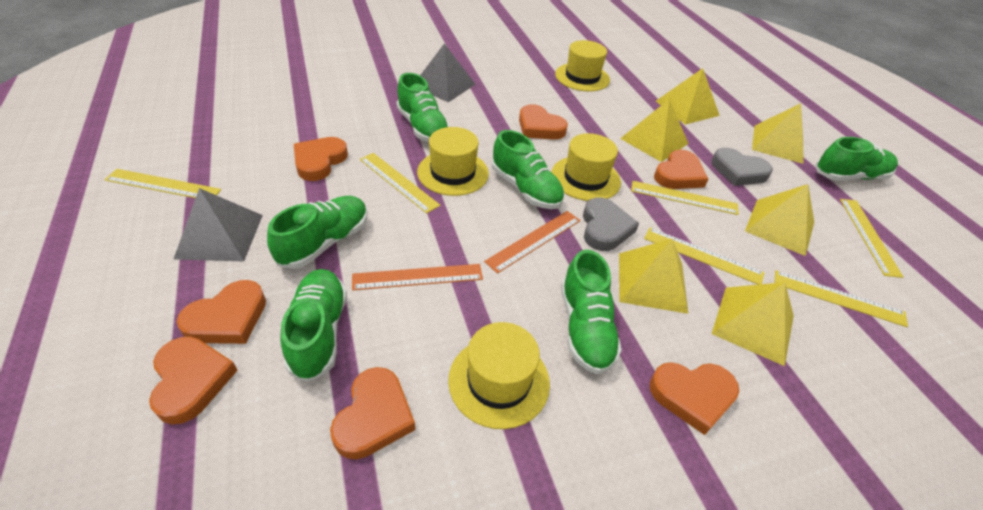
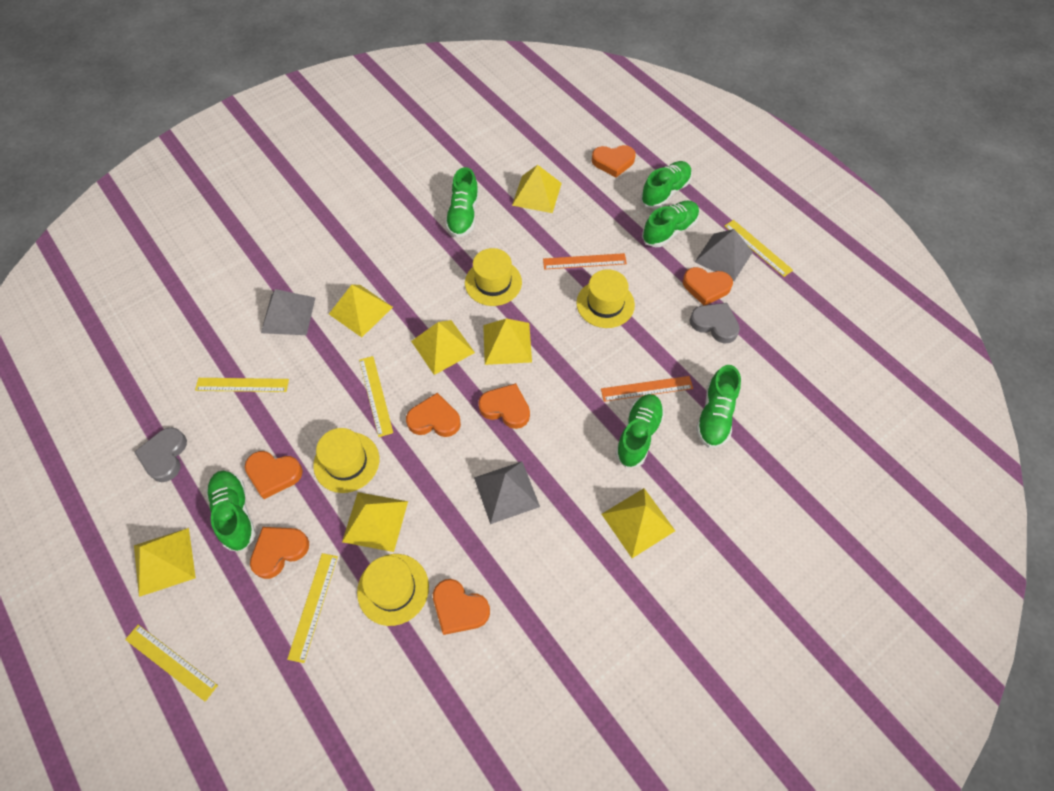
grey pyramid: 2 -> 3
yellow pyramid: 6 -> 7
yellow ruler: 6 -> 5

